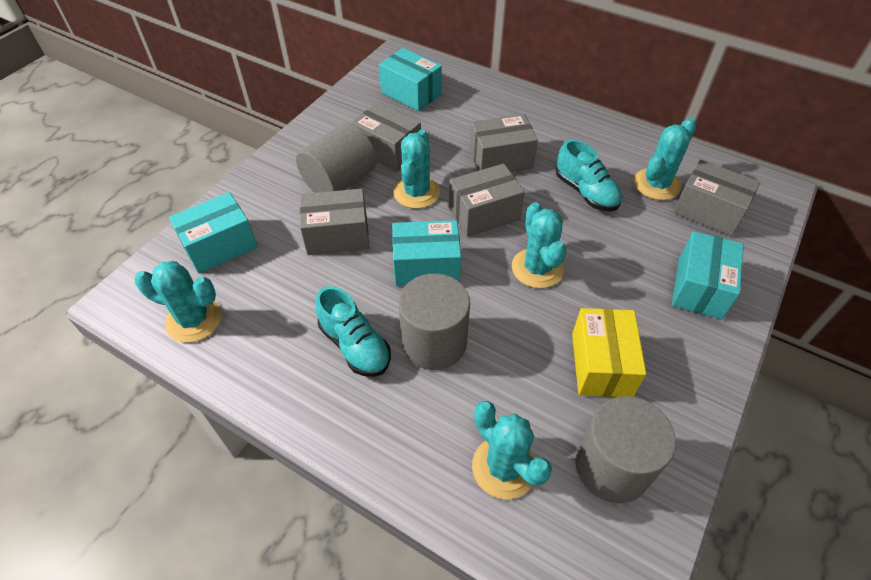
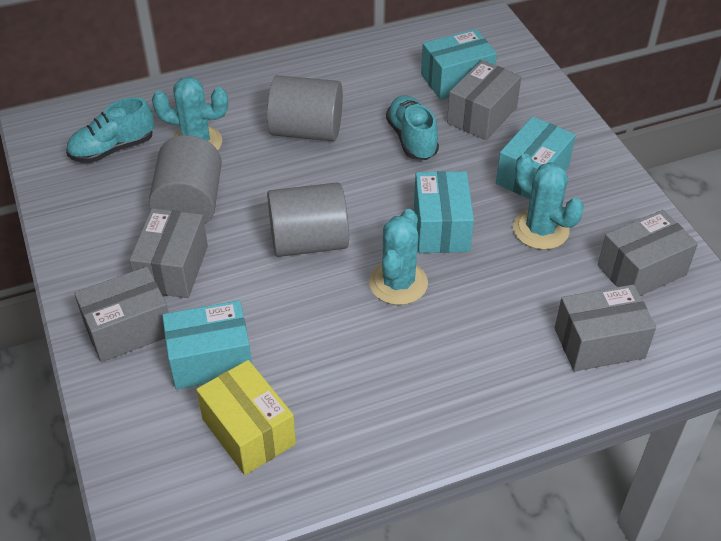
turquoise cactus: 5 -> 3

